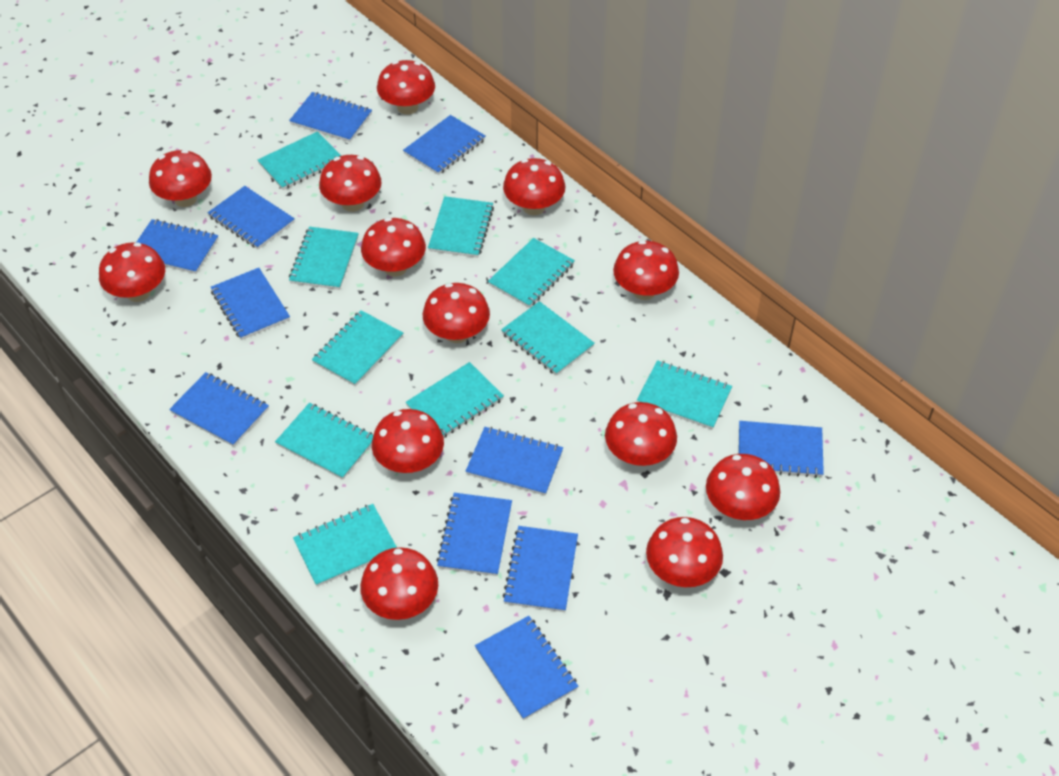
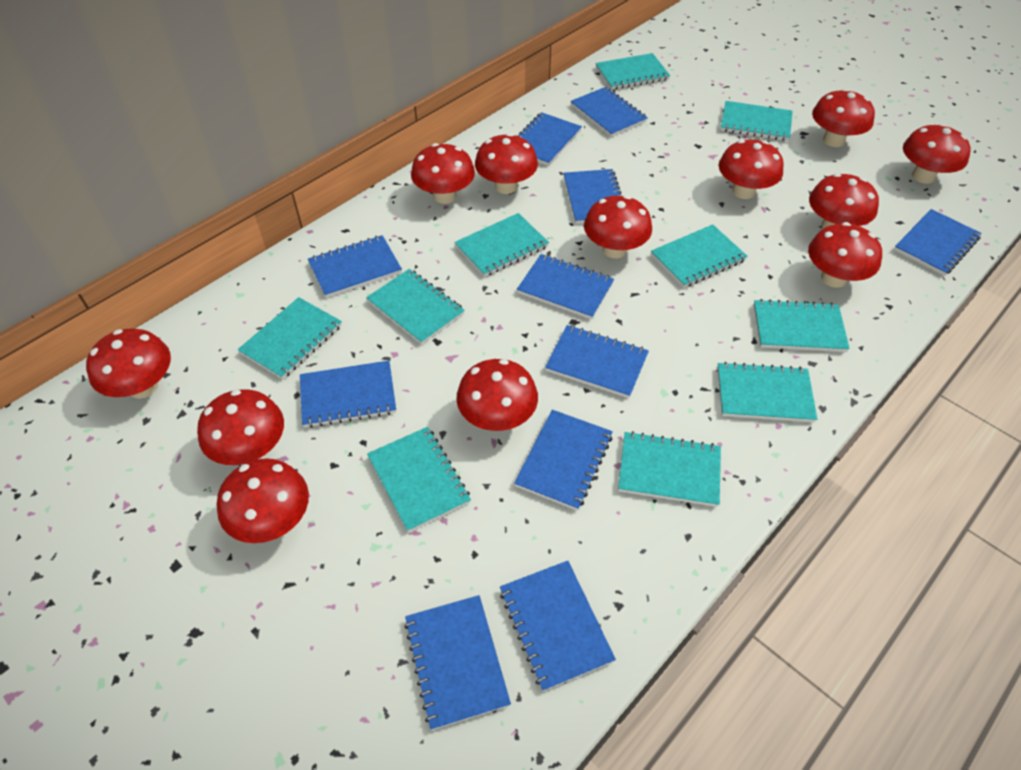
red mushroom: 13 -> 12

